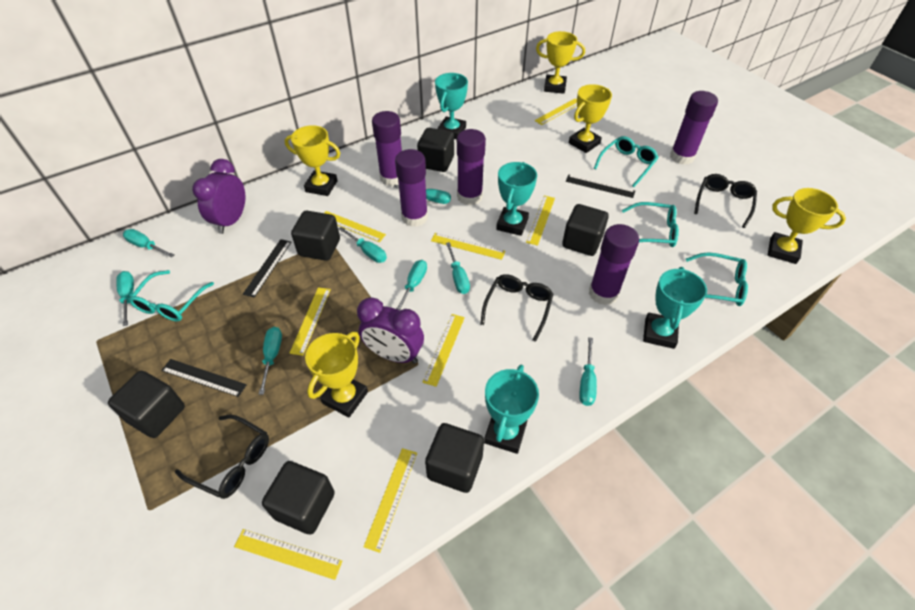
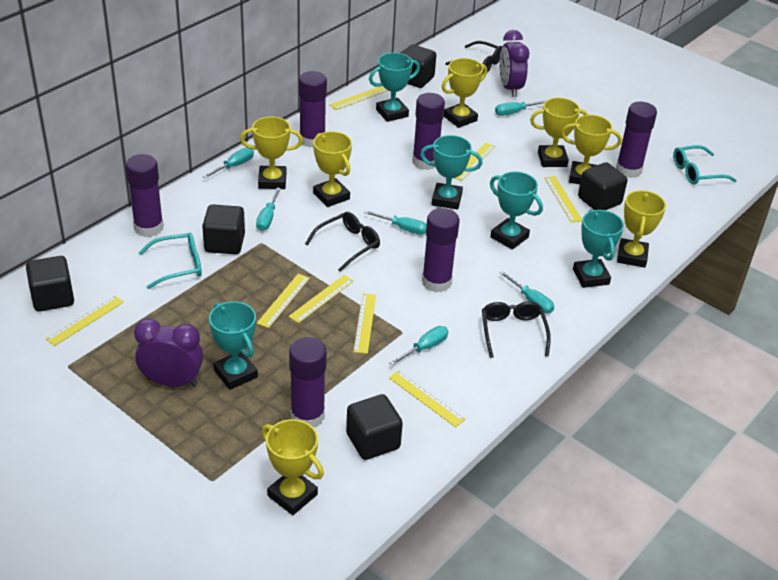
black cube: 6 -> 5
black ruler: 3 -> 0
purple glue stick: 5 -> 6
turquoise glasses: 4 -> 2
turquoise screwdriver: 8 -> 6
turquoise trophy: 4 -> 5
yellow trophy: 5 -> 7

